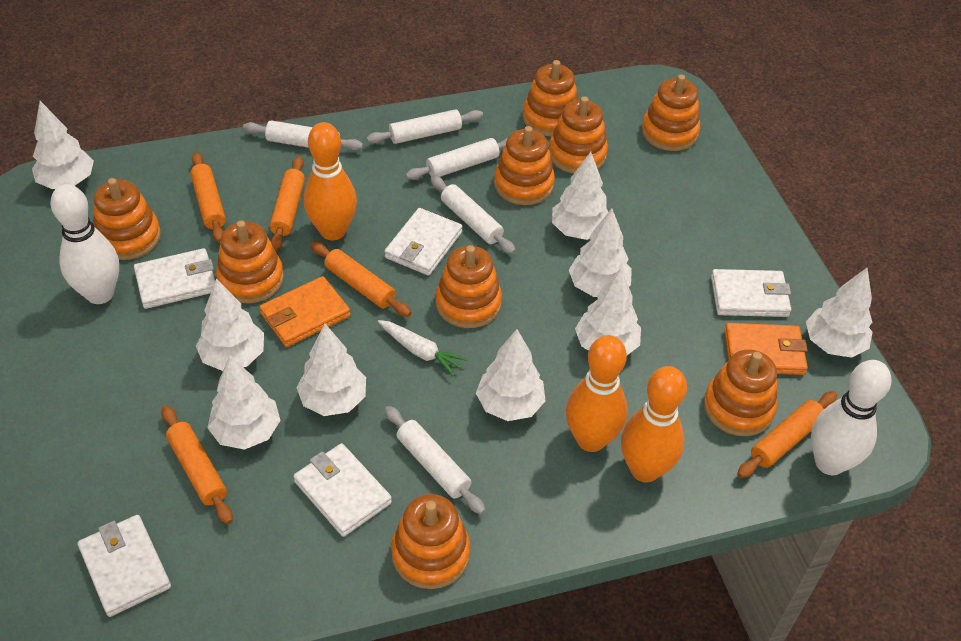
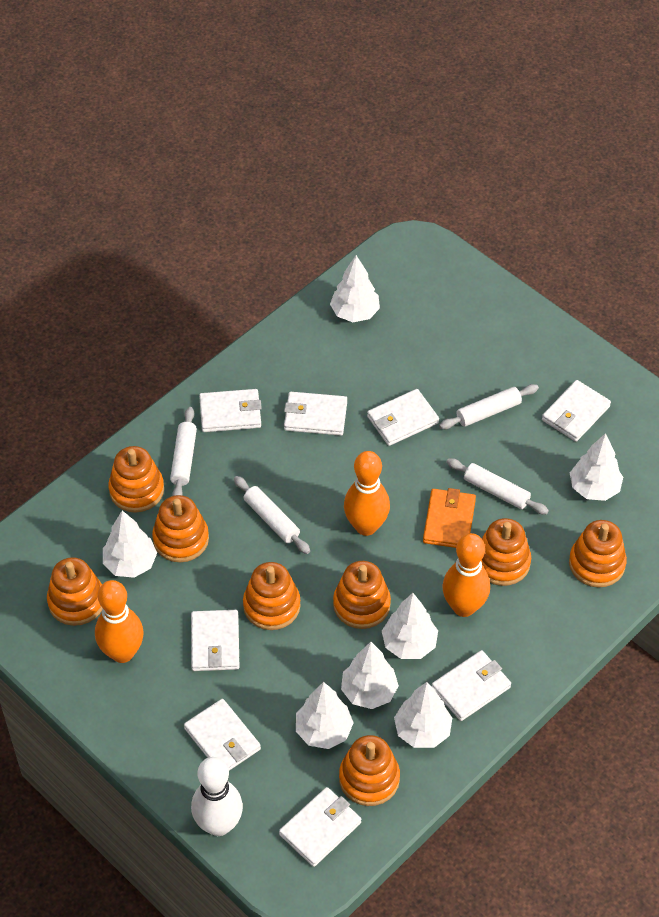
orange rolling pin: 5 -> 0
orange stacking toy: 9 -> 8
orange wallet: 2 -> 1
white bowling pin: 2 -> 1
white carrot: 1 -> 0
white rolling pin: 5 -> 4
white tree: 9 -> 7
white wallet: 5 -> 8

